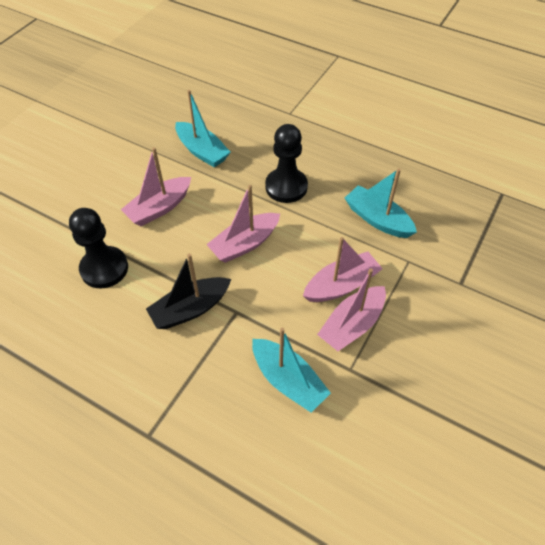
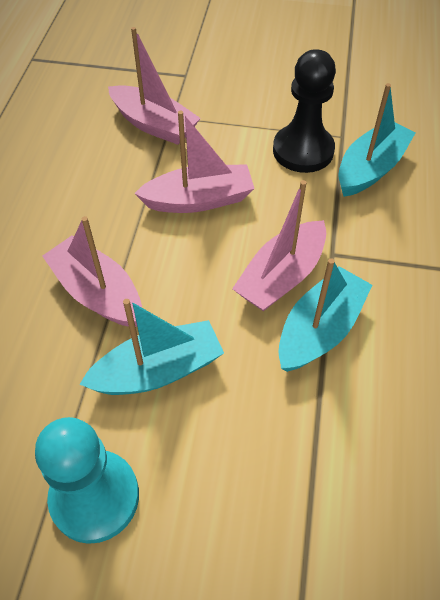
black boat: 1 -> 0
black pawn: 2 -> 1
turquoise pawn: 0 -> 1

